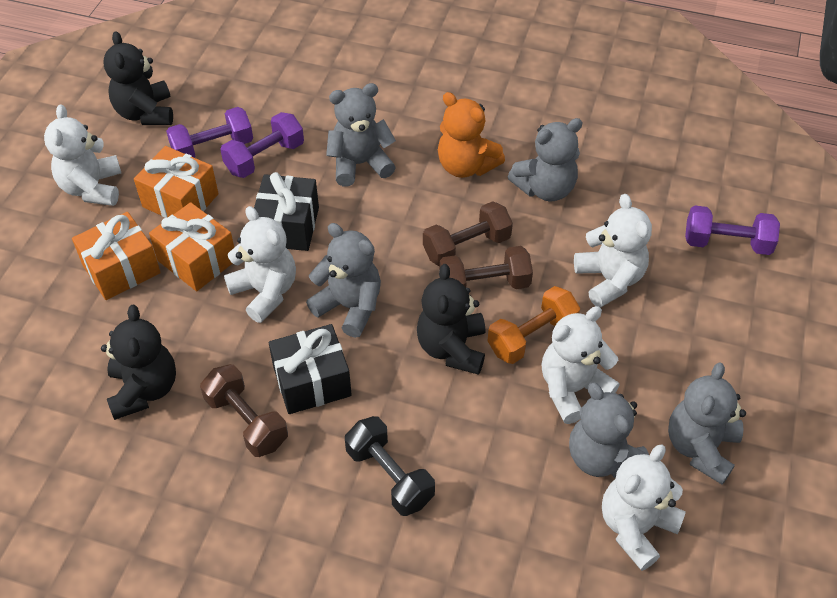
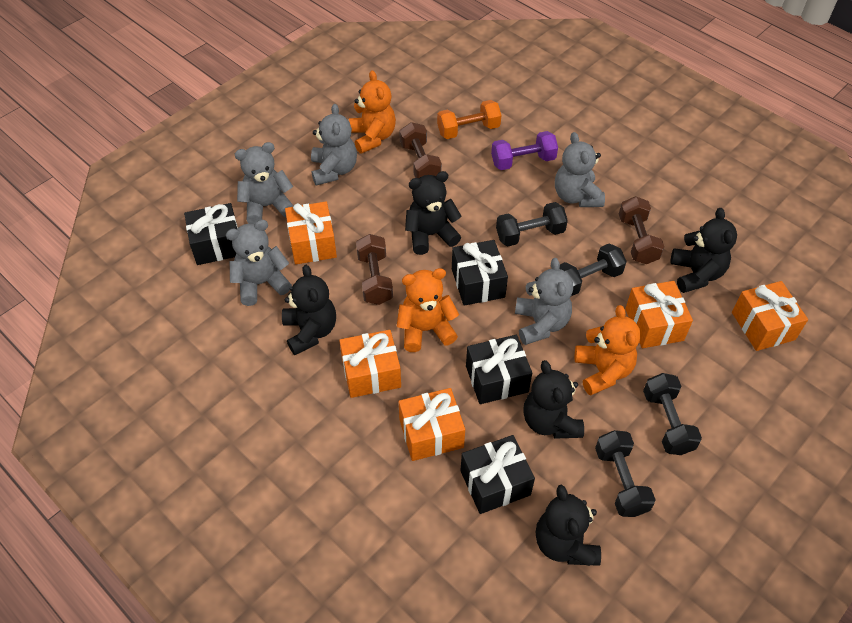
black dumbbell: 1 -> 4
black gift: 2 -> 4
black teddy bear: 3 -> 5
orange gift: 3 -> 5
orange teddy bear: 1 -> 3
purple dumbbell: 3 -> 1
white teddy bear: 5 -> 0

